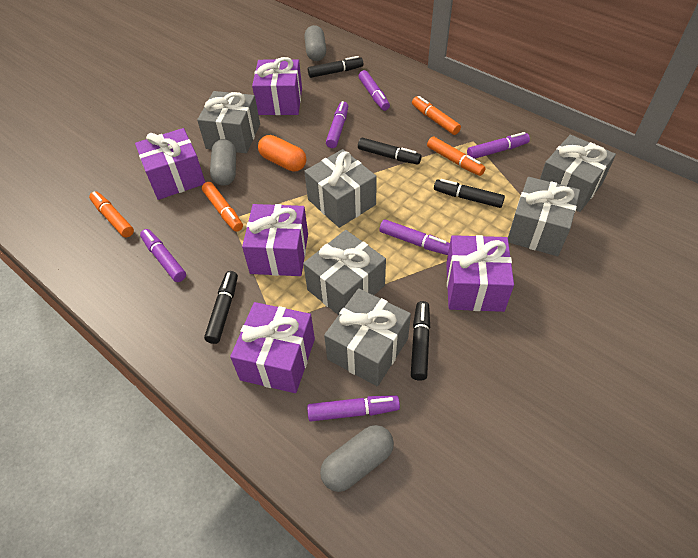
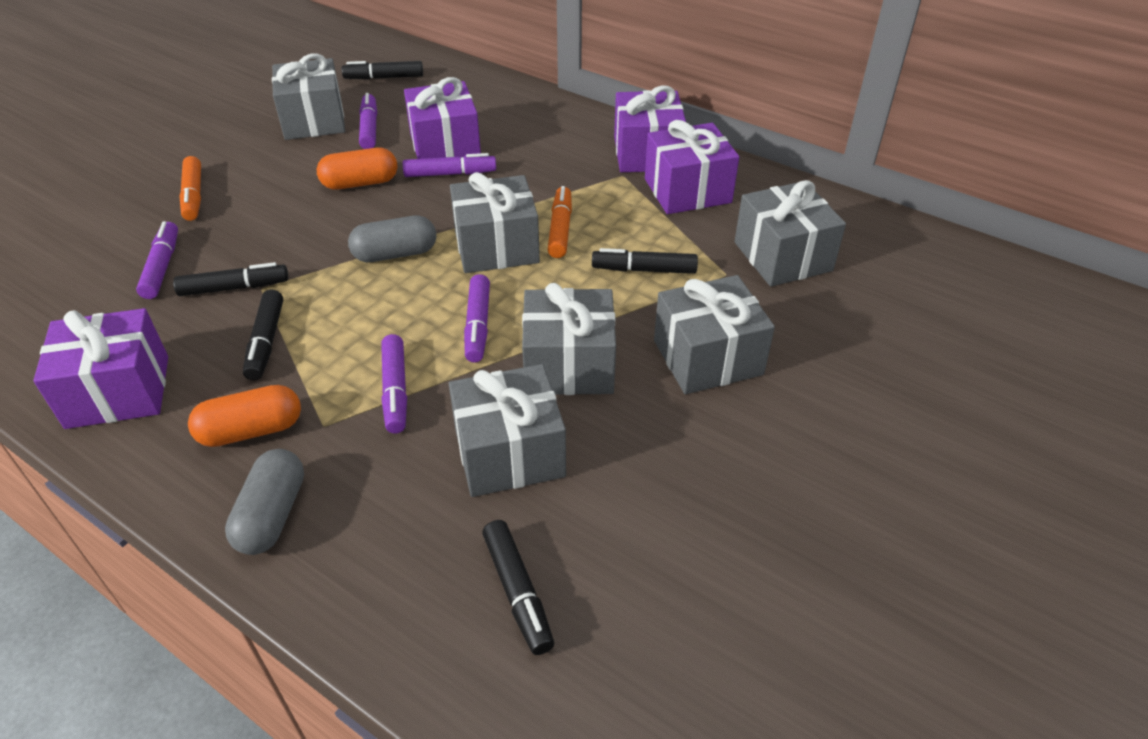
grey capsule: 3 -> 2
orange capsule: 1 -> 2
orange marker: 4 -> 2
purple gift: 5 -> 4
purple marker: 6 -> 5

